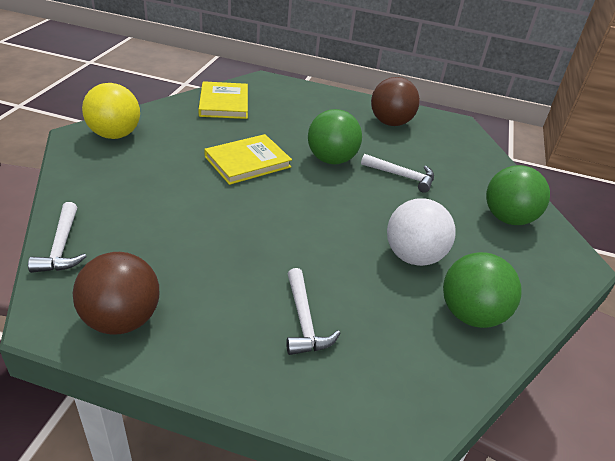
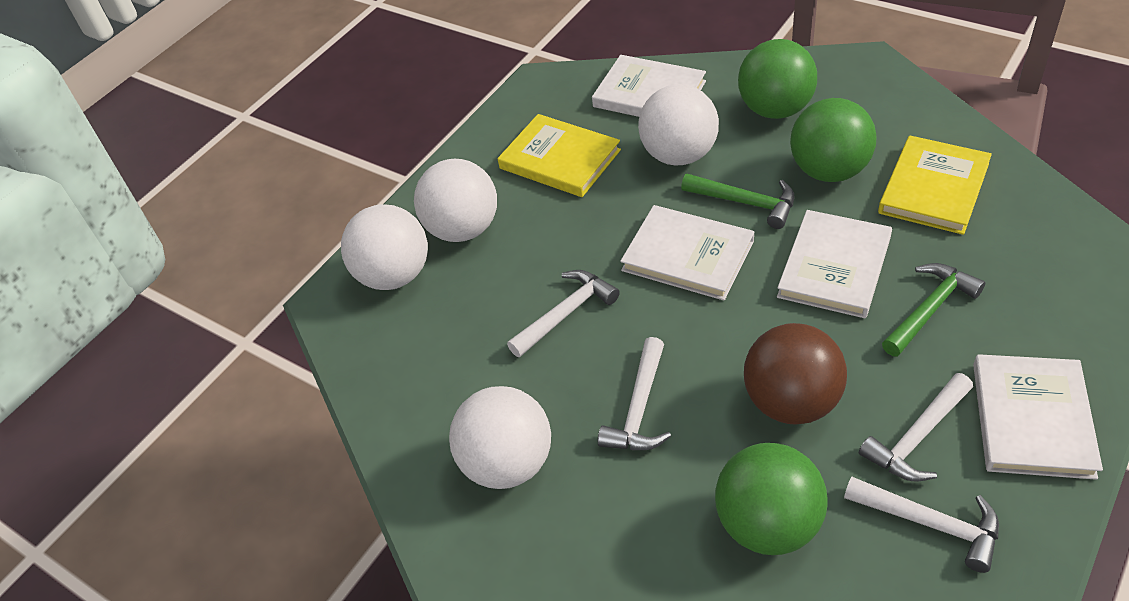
brown ball: 2 -> 1
green hammer: 0 -> 2
white ball: 1 -> 4
white book: 0 -> 4
white hammer: 3 -> 4
yellow ball: 1 -> 0

